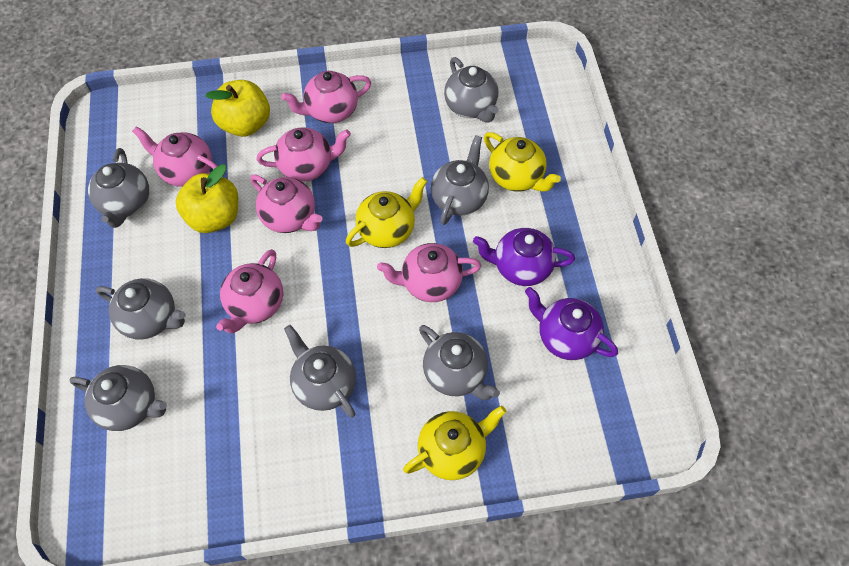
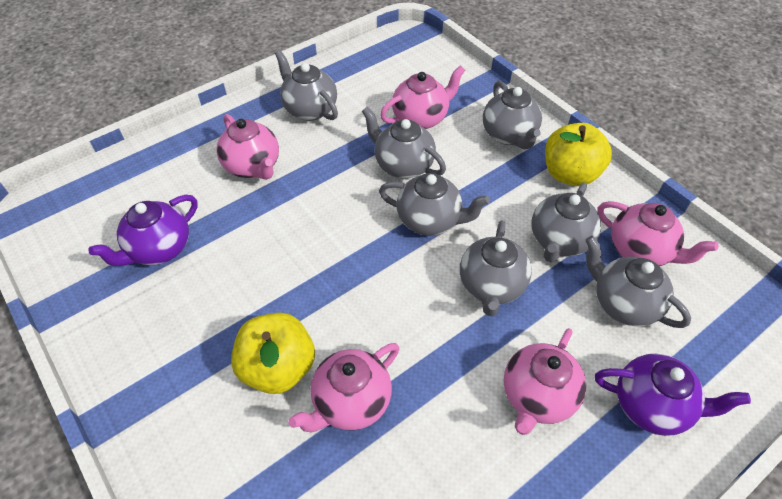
pink teapot: 6 -> 5
yellow teapot: 3 -> 0

